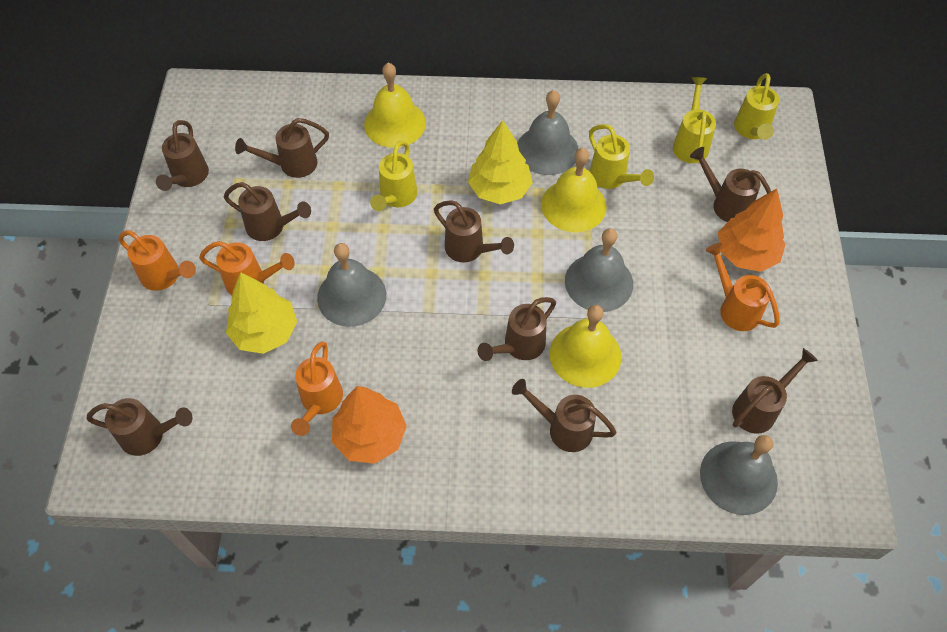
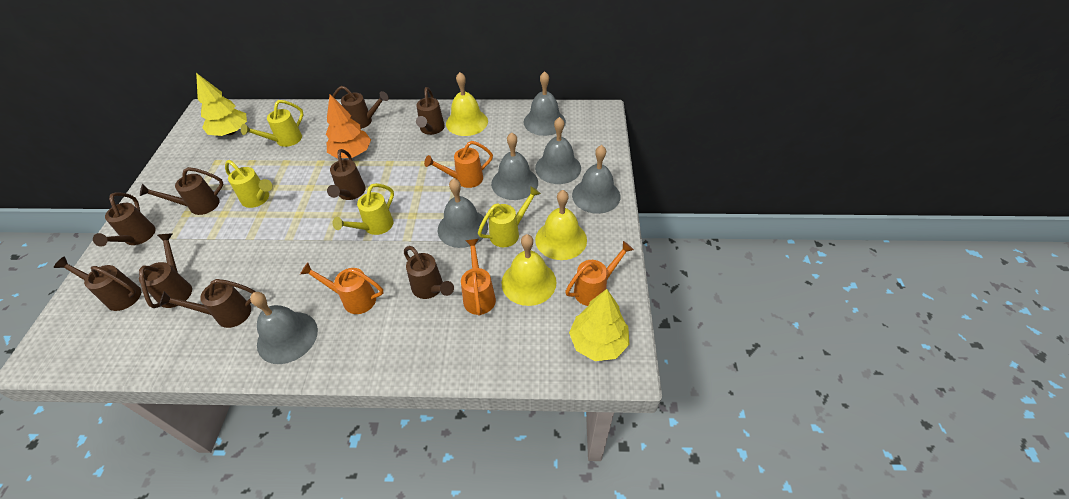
grey bell: 4 -> 6
orange tree: 2 -> 1

